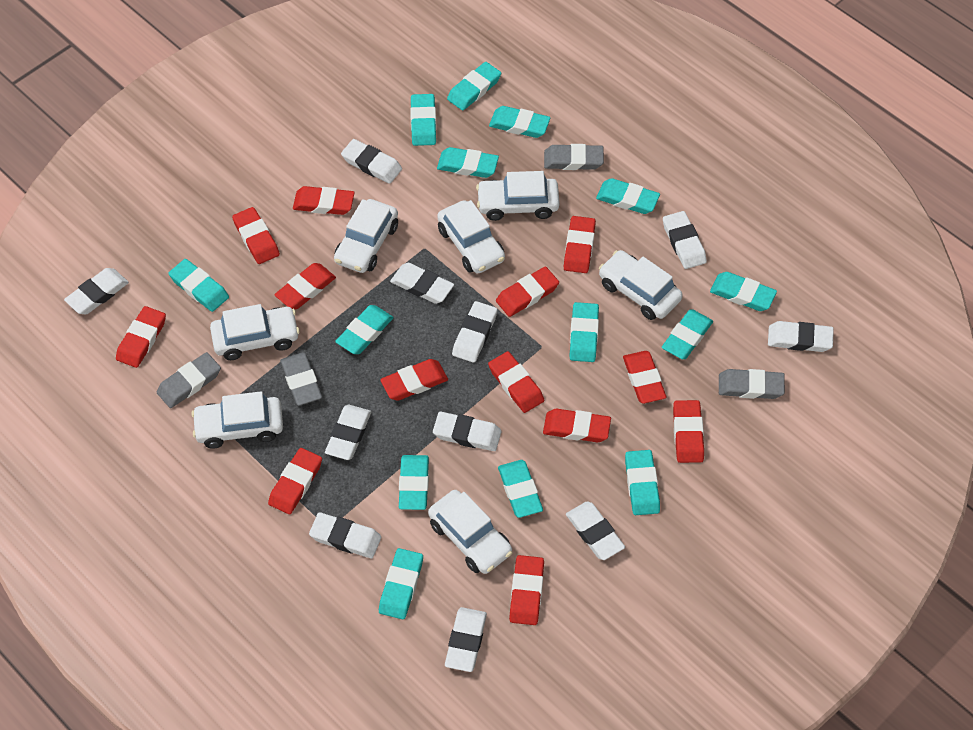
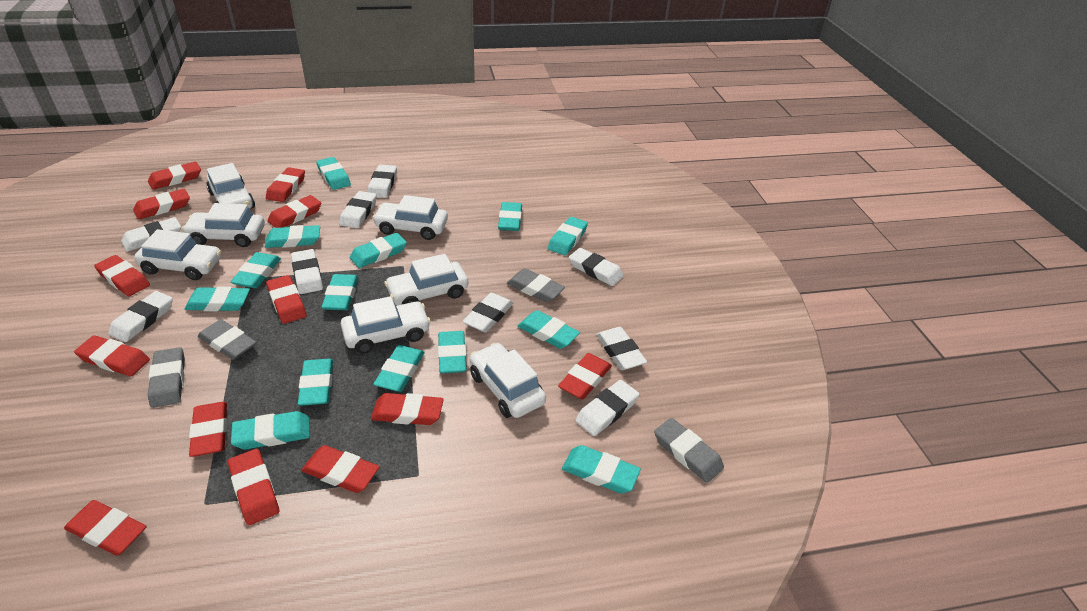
white eraser: 11 -> 9

